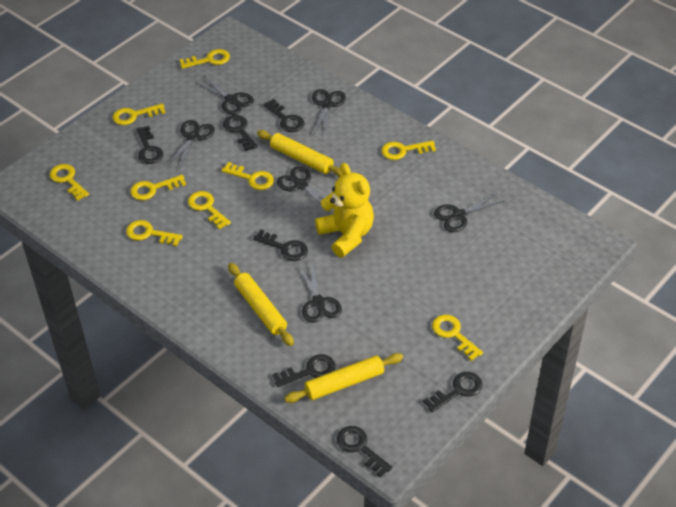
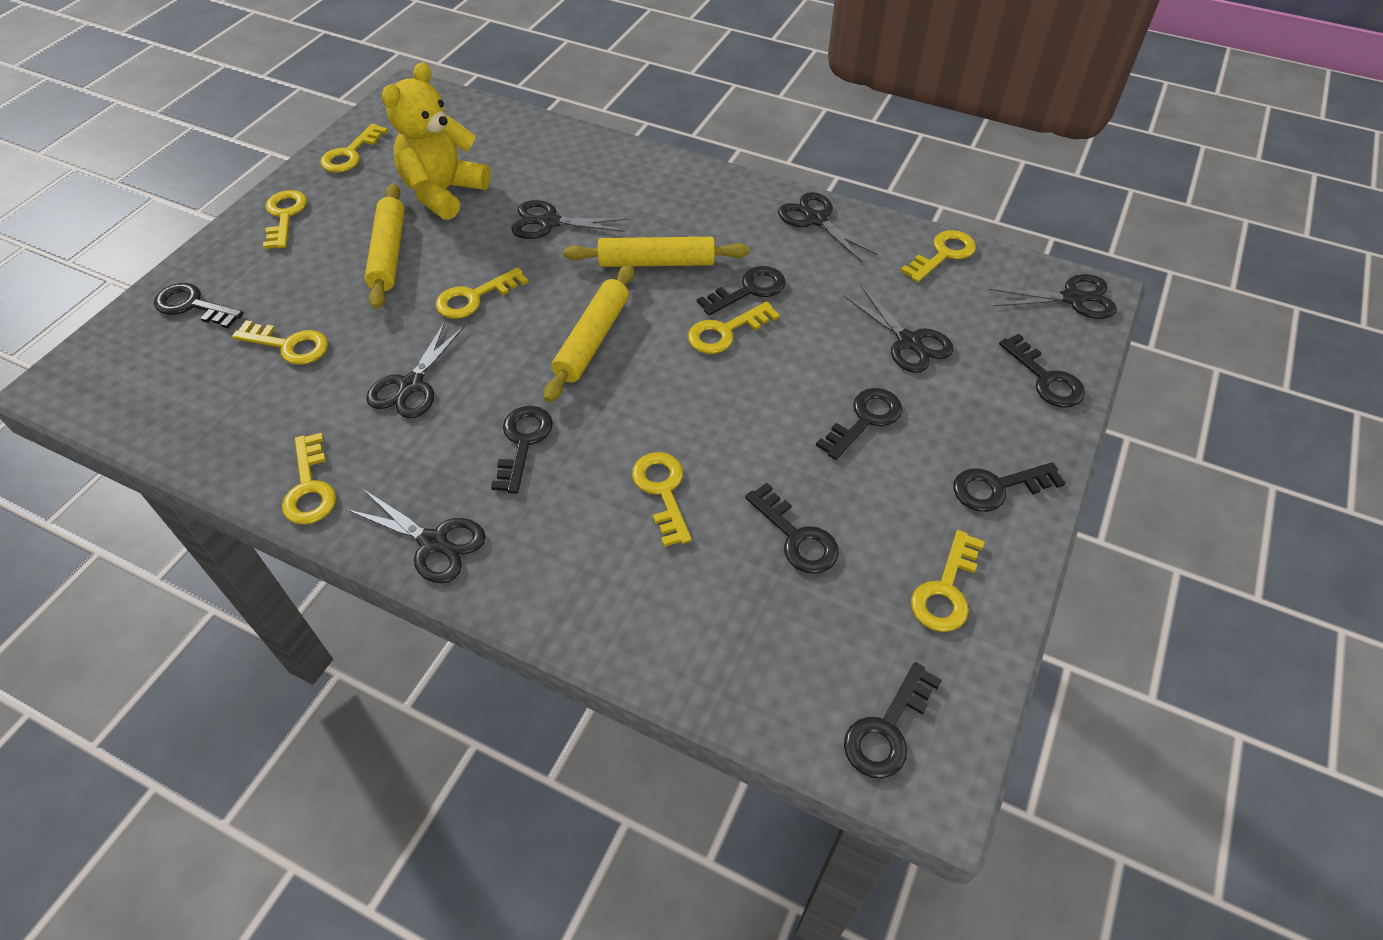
black key: 7 -> 8

